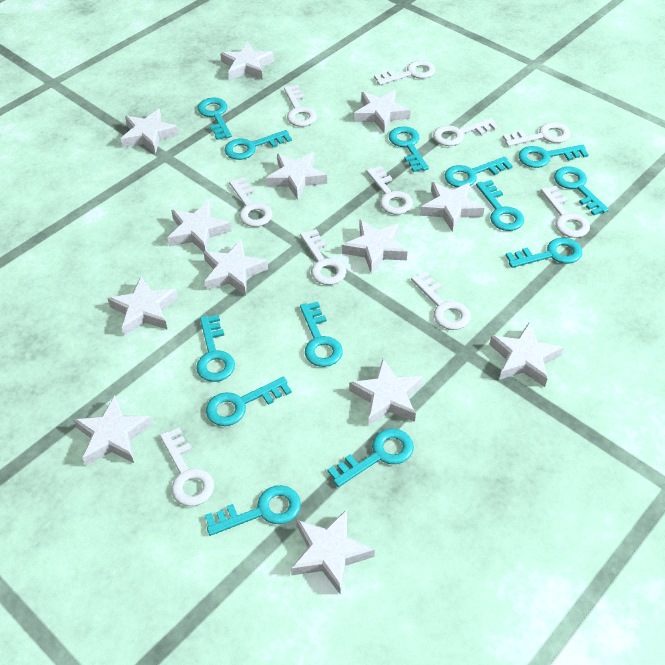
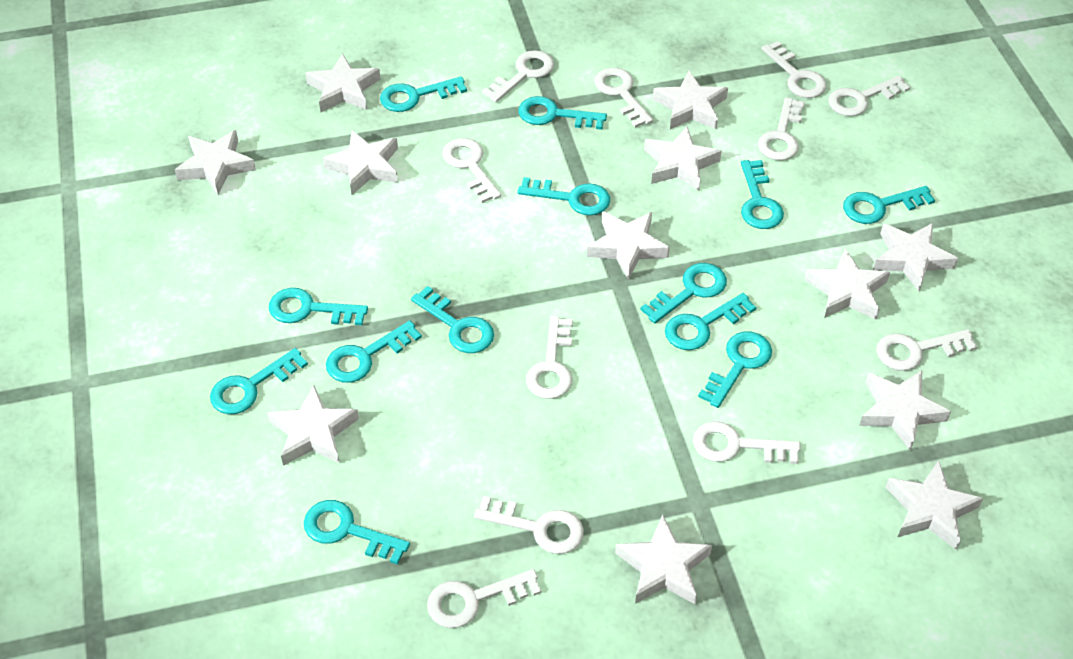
white key: 10 -> 11
white star: 13 -> 12

